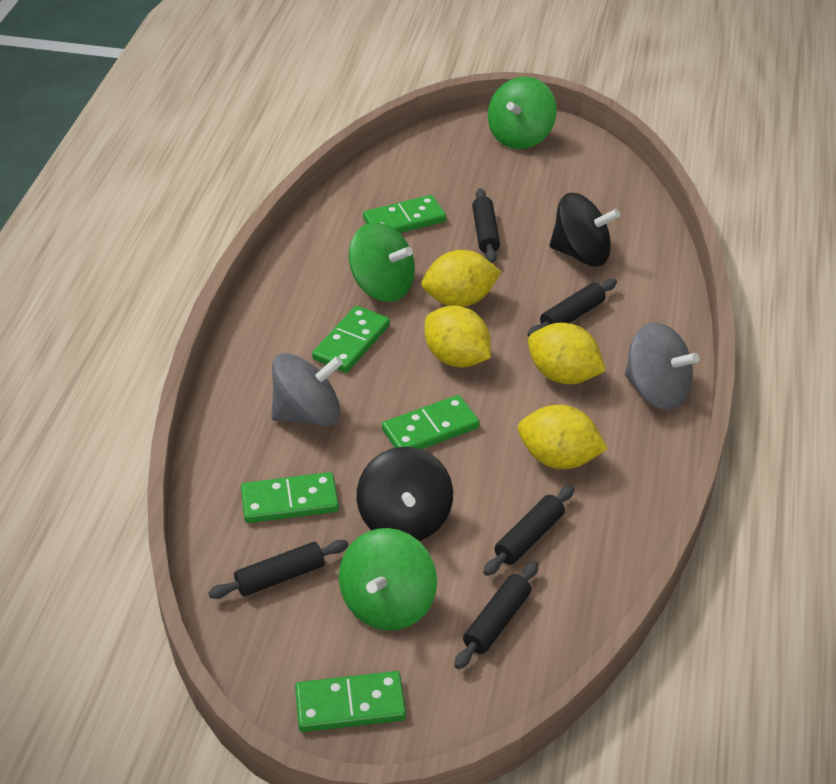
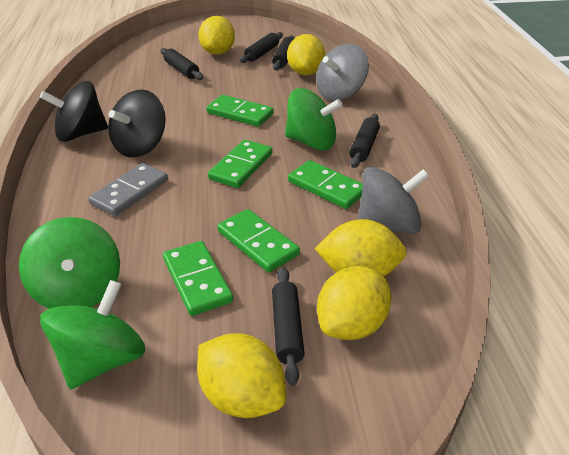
grey domino: 0 -> 1
yellow lemon: 4 -> 5

